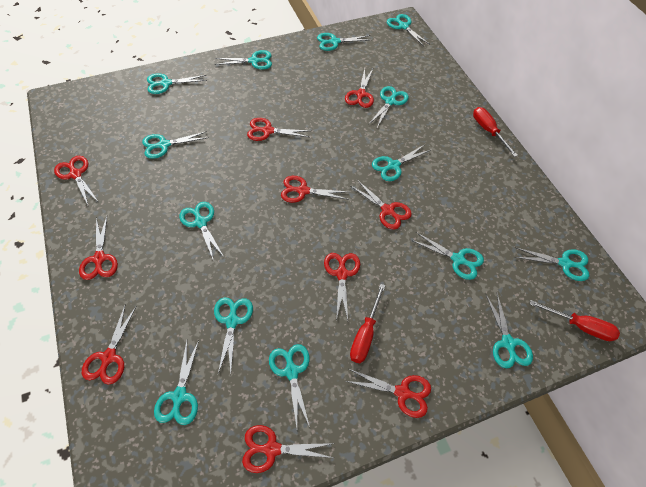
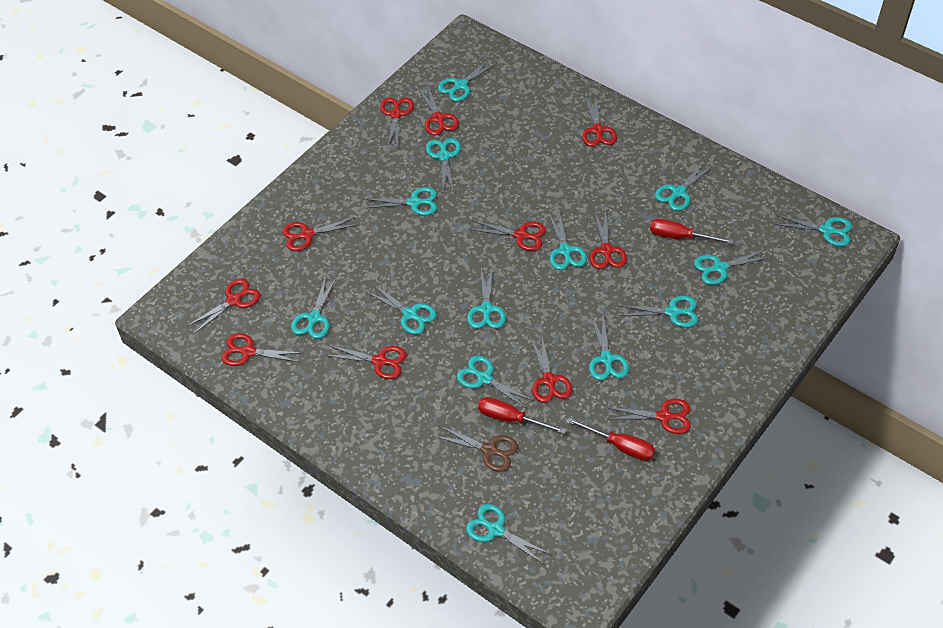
brown scissors: 0 -> 1
red scissors: 10 -> 11

